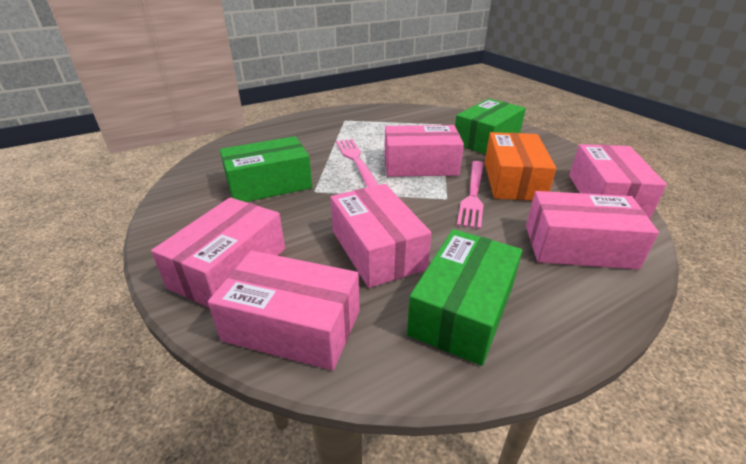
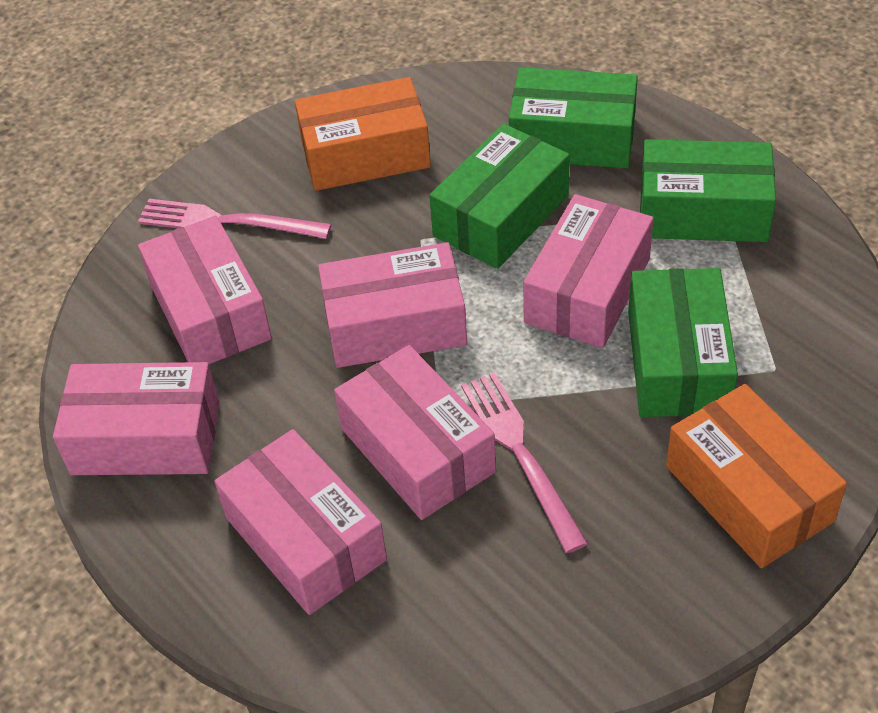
green box: 3 -> 4
orange box: 1 -> 2

